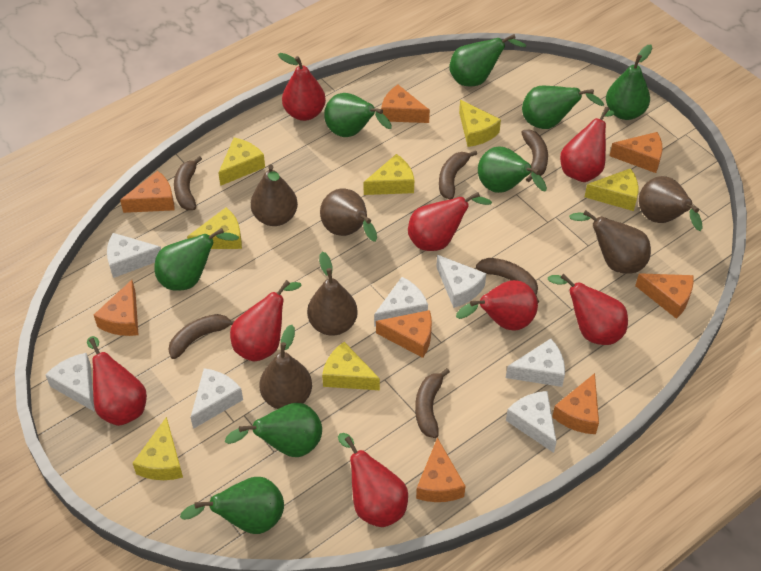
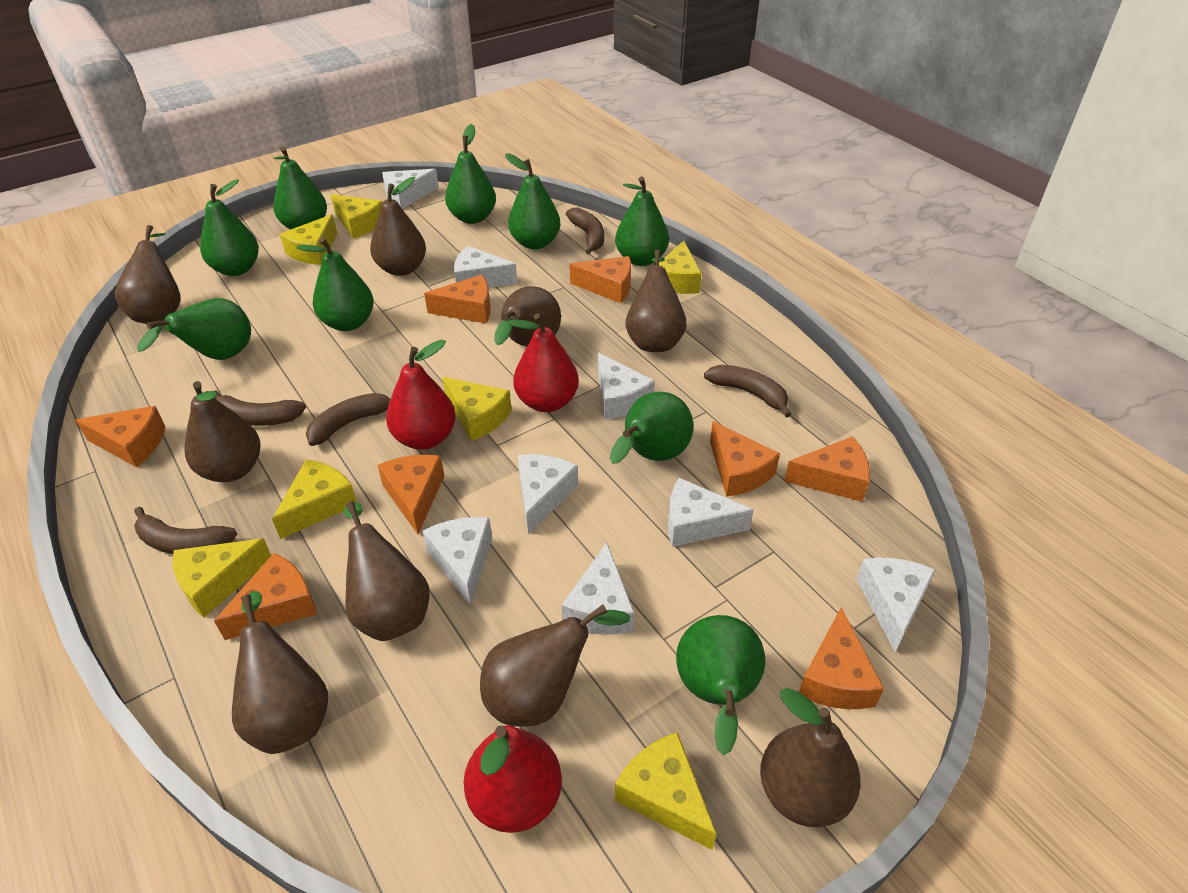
brown banana: 6 -> 5
brown pear: 6 -> 9
green pear: 8 -> 9
red pear: 8 -> 3
white cheese: 7 -> 8

